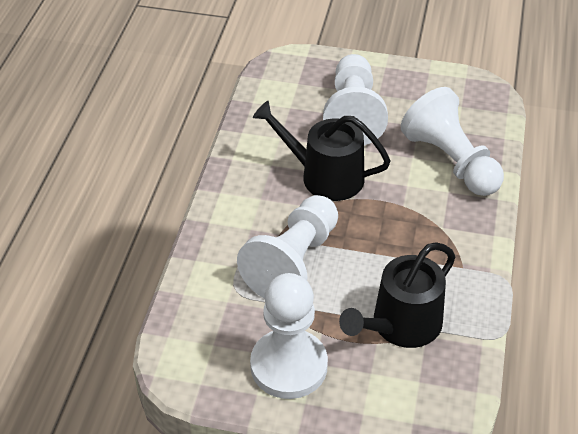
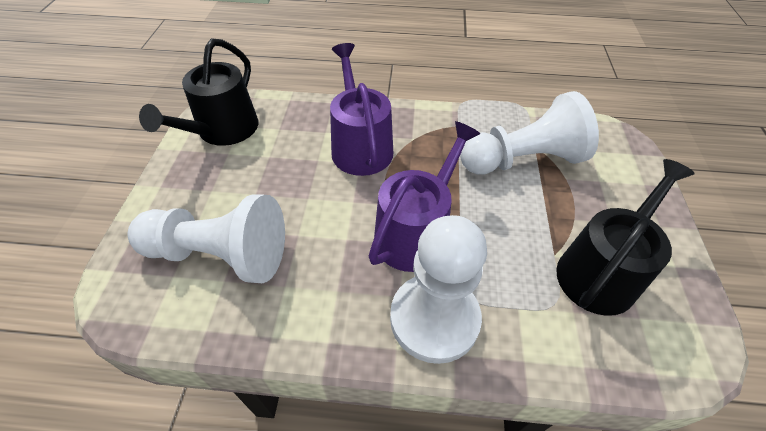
purple watering can: 0 -> 2
white pawn: 4 -> 3

